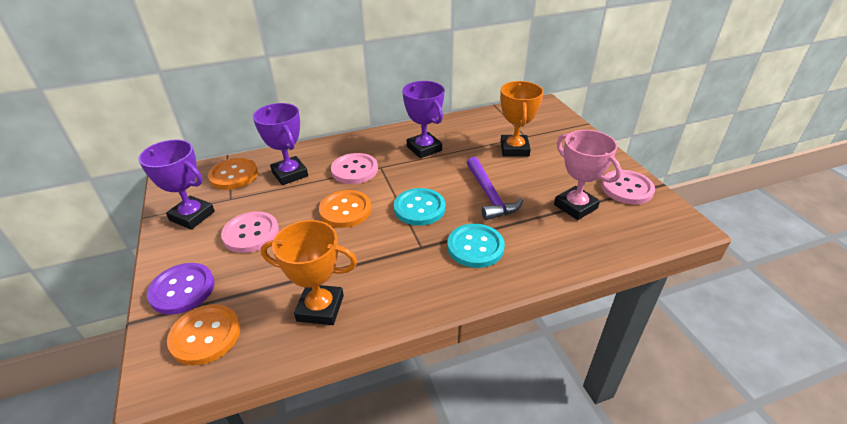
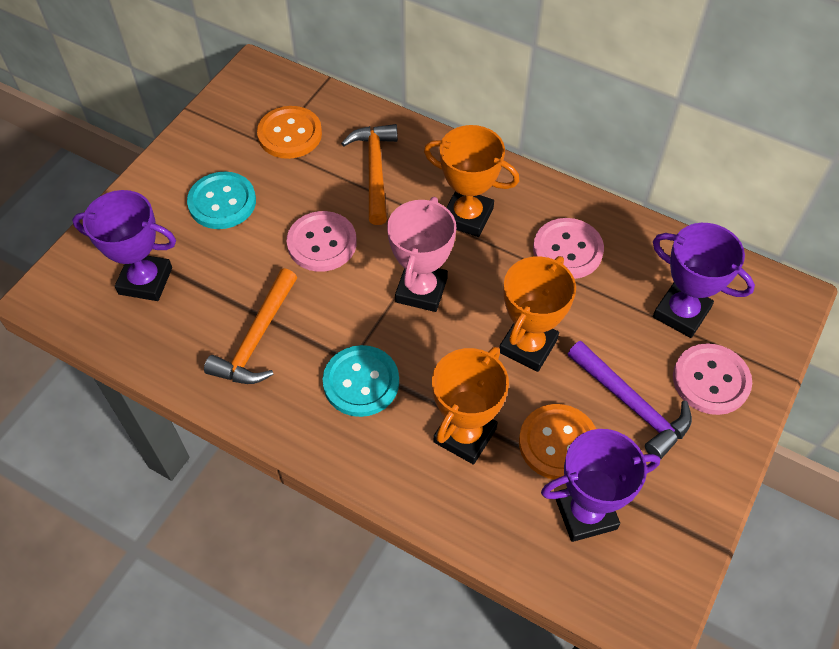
orange button: 3 -> 2
orange hammer: 0 -> 2
orange trophy: 2 -> 3
purple button: 1 -> 0

